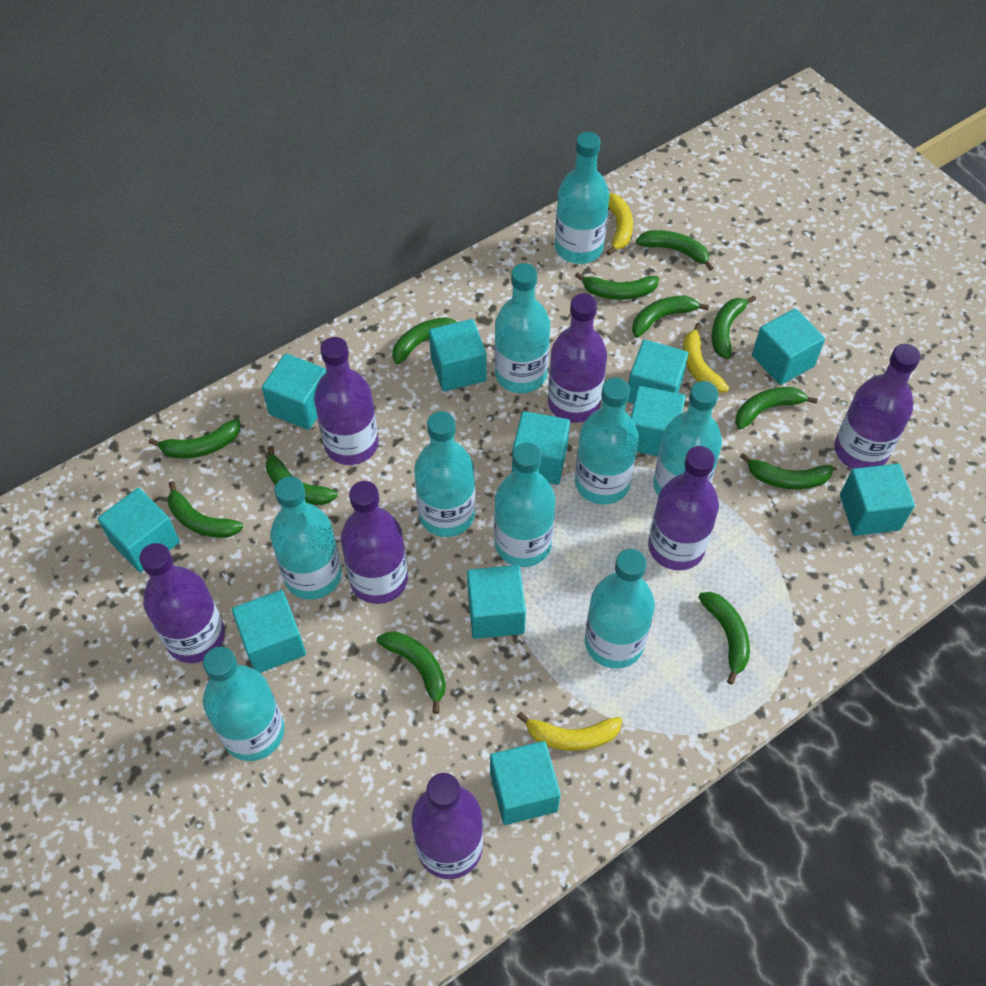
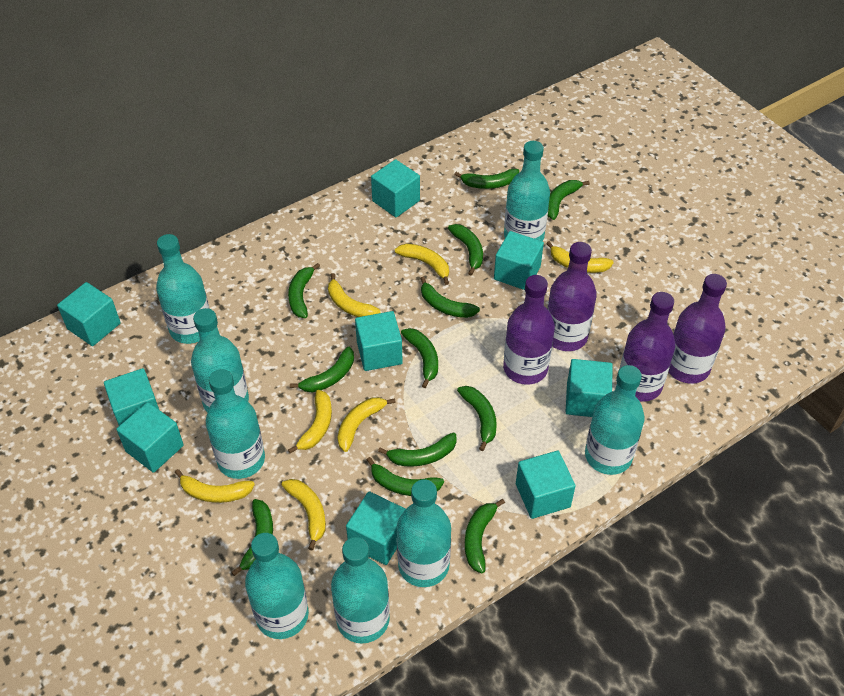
purple bottle: 7 -> 4
turquoise bottle: 9 -> 8
turquoise cube: 11 -> 9
yellow banana: 3 -> 7

